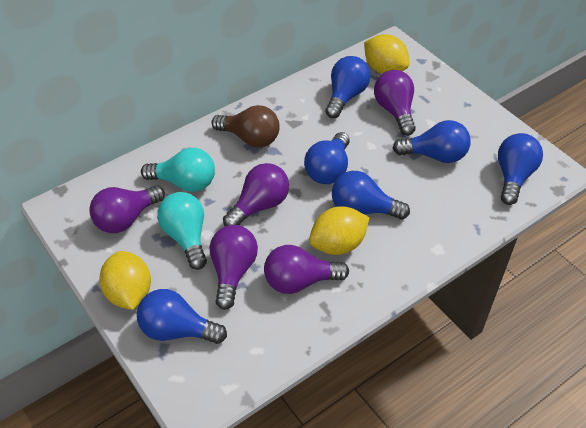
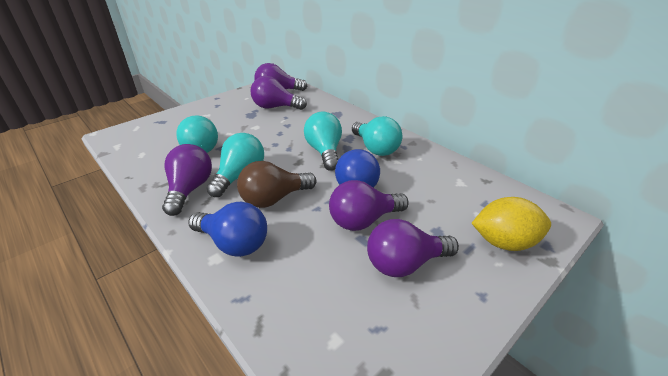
blue light bulb: 6 -> 2
turquoise light bulb: 2 -> 4
yellow lemon: 3 -> 1

